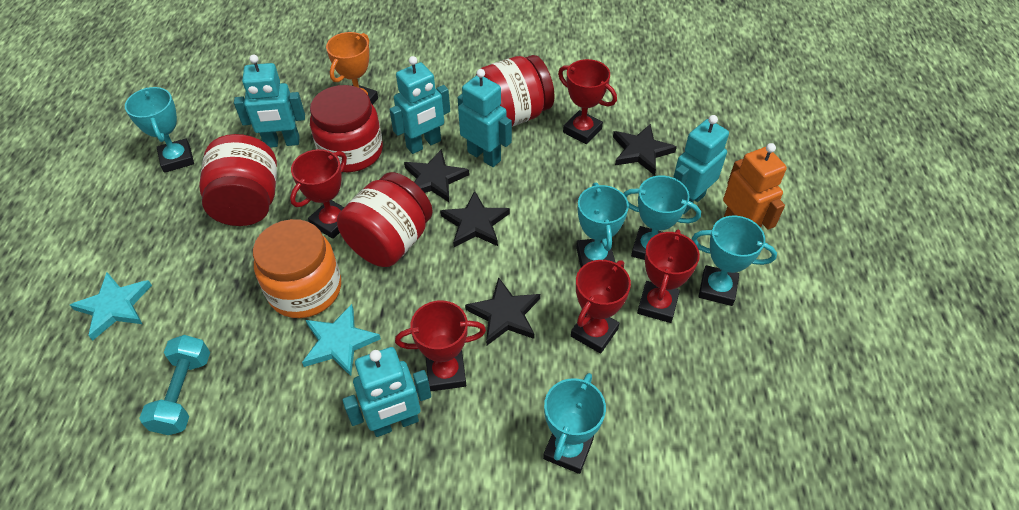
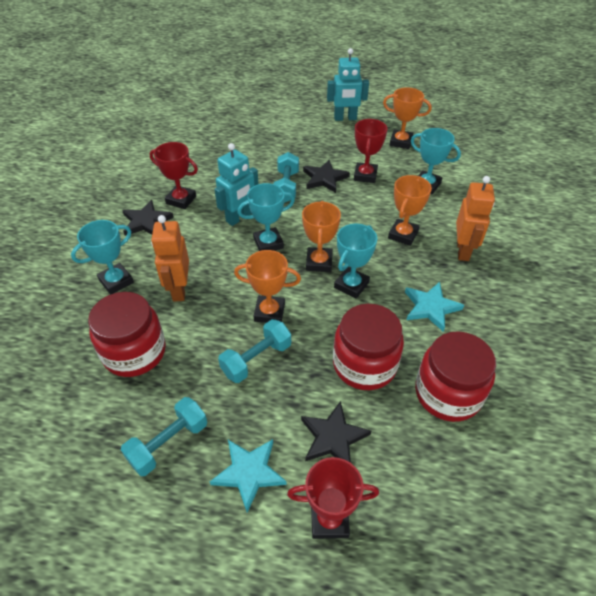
black star: 4 -> 3
orange jar: 1 -> 0
orange robot: 1 -> 2
orange trophy: 1 -> 4
red jar: 4 -> 3
red trophy: 5 -> 3
turquoise dumbbell: 1 -> 3
turquoise robot: 5 -> 2
turquoise trophy: 5 -> 4

